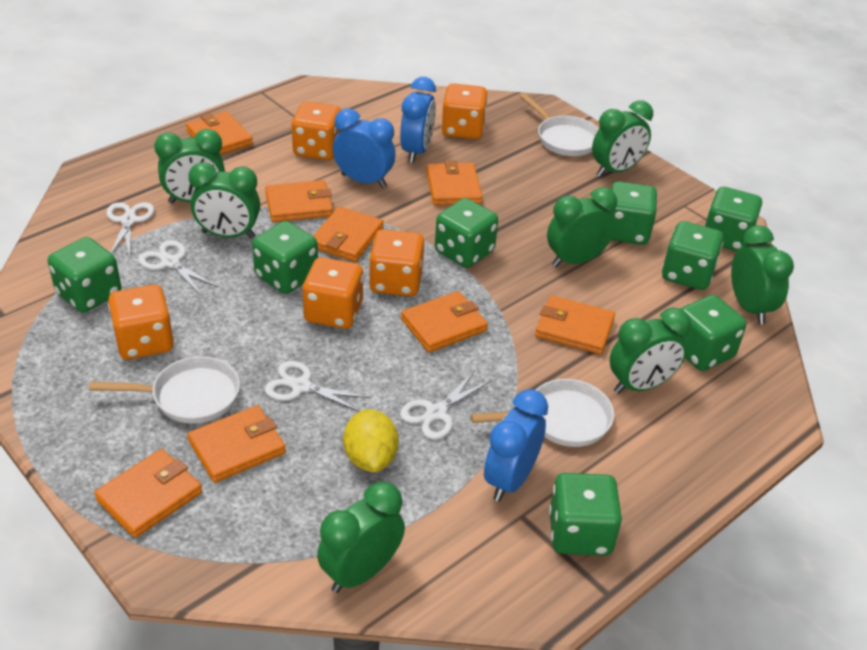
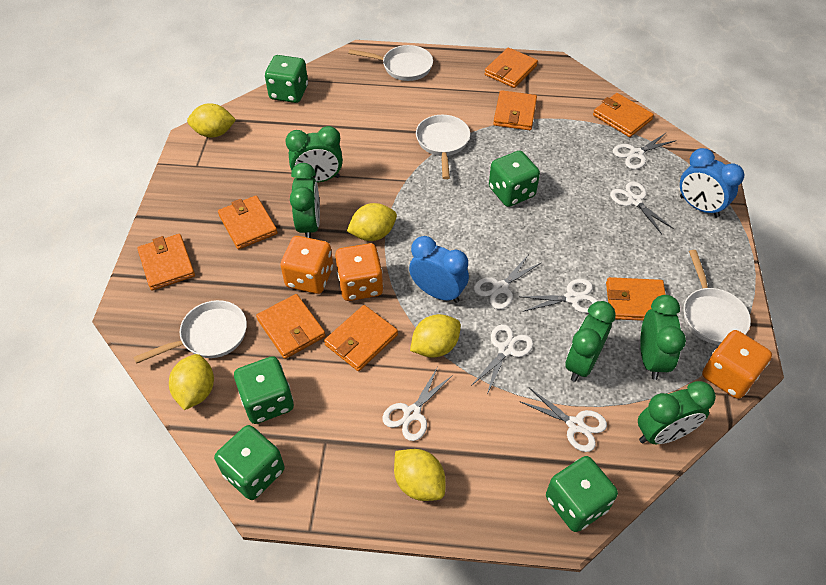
blue clock: 3 -> 2
green clock: 7 -> 5
green dice: 8 -> 5
orange dice: 5 -> 3
white pan: 3 -> 4
white scissors: 4 -> 7
yellow lemon: 1 -> 5

